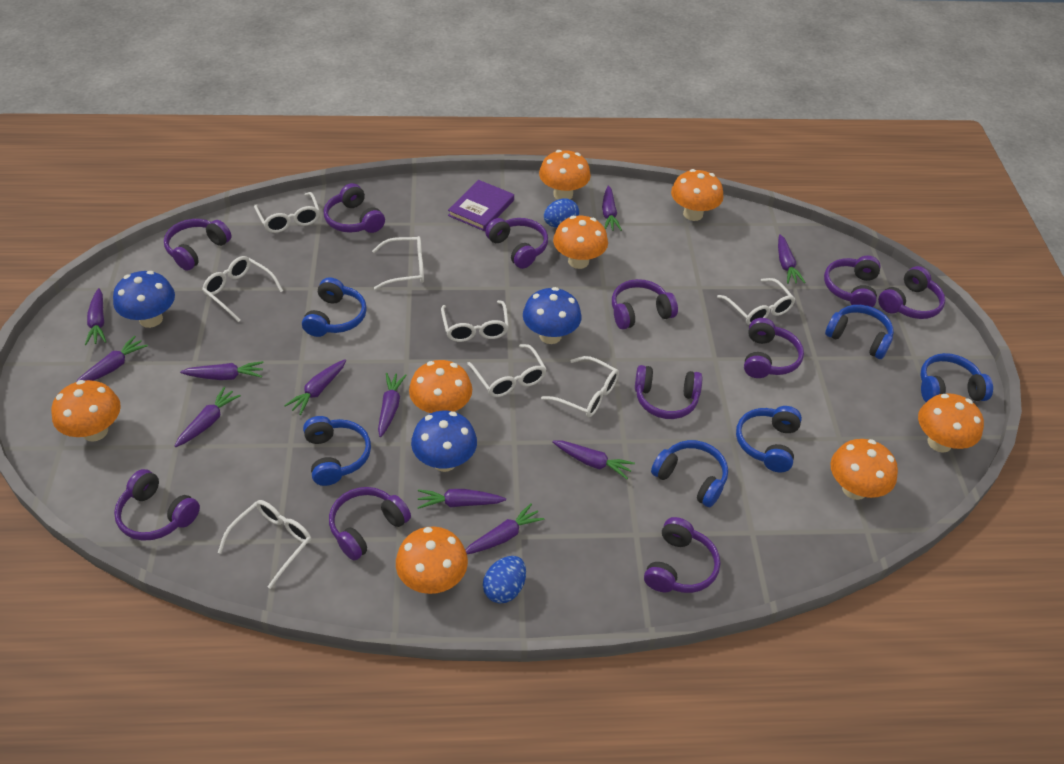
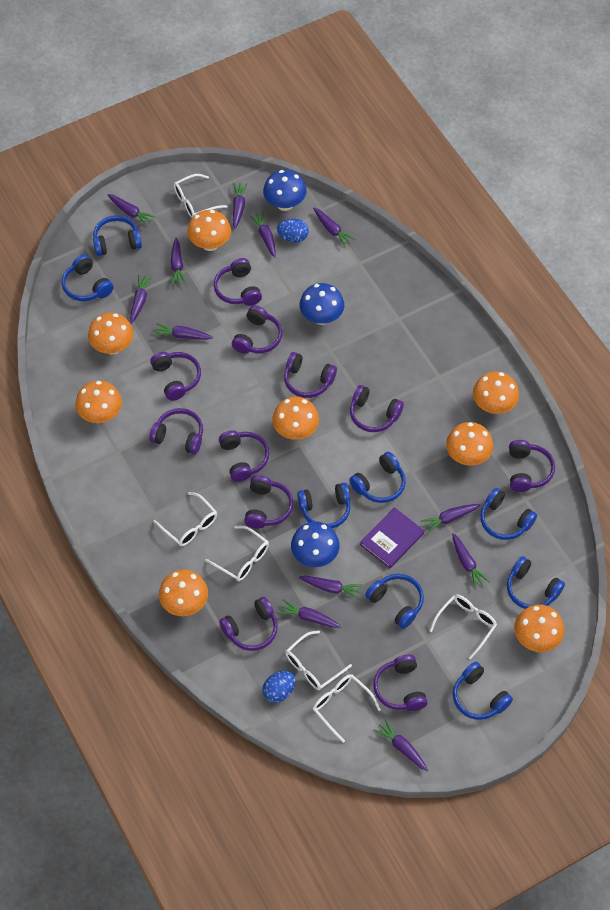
blue headphones: 6 -> 8
purple carrot: 11 -> 12
white glasses: 8 -> 6

